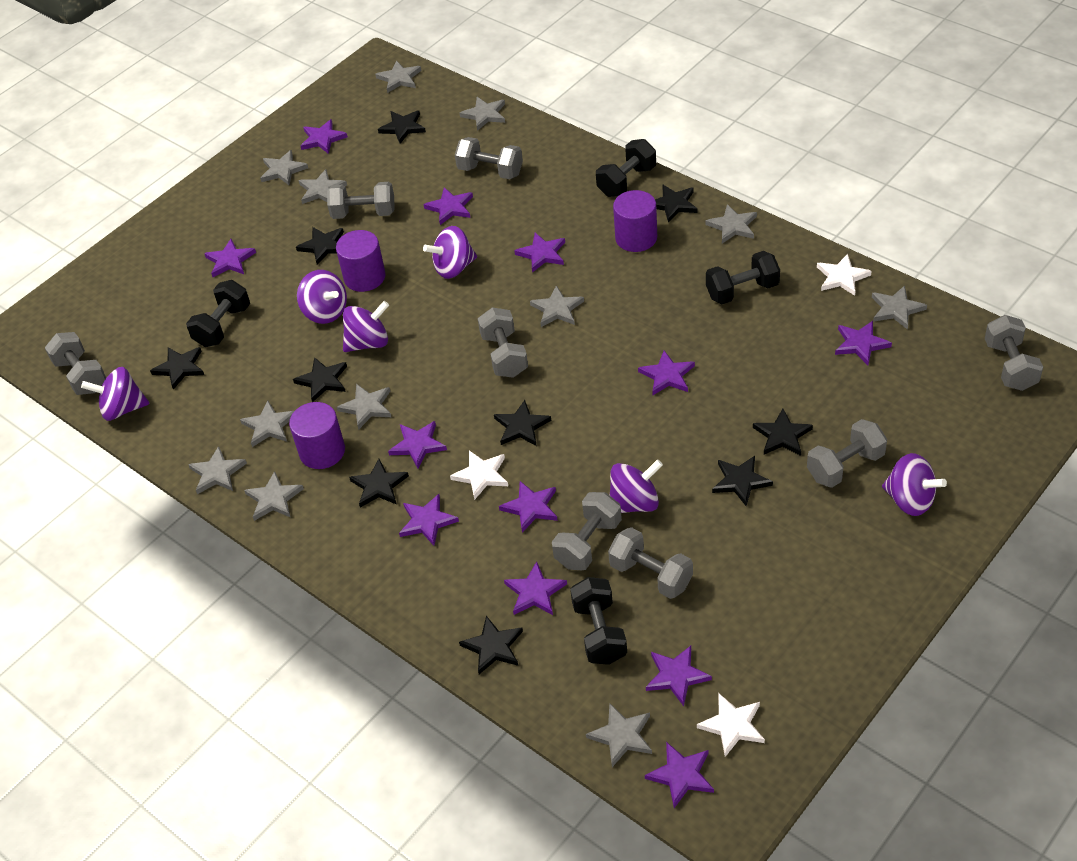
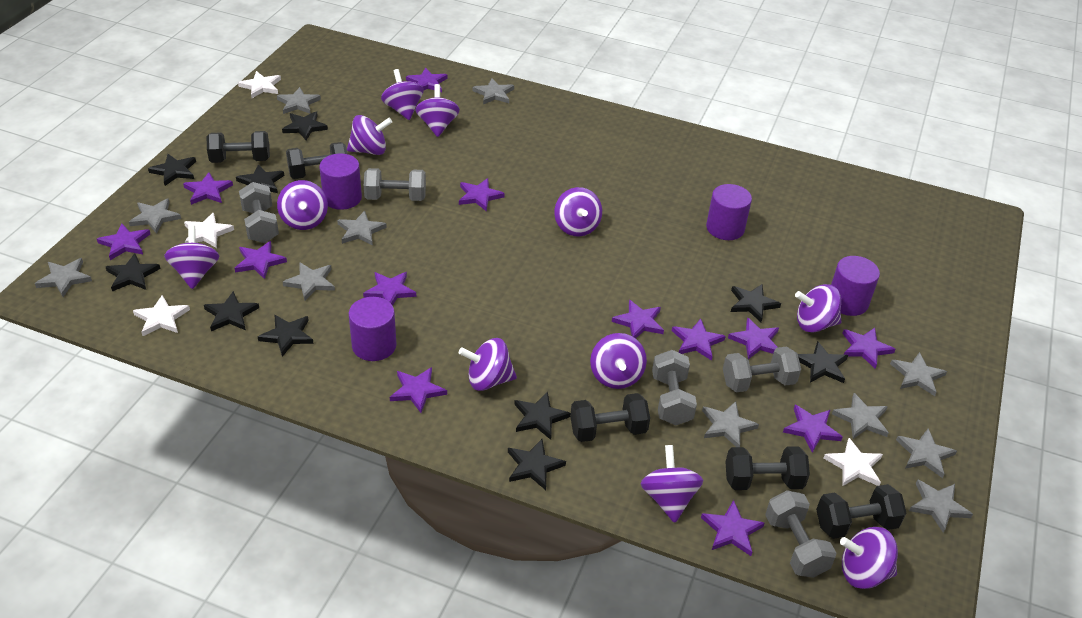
black dumbbell: 4 -> 5
grey dumbbell: 8 -> 5
grey star: 12 -> 11
purple cylinder: 3 -> 4
purple spinning top: 6 -> 11
purple star: 12 -> 13
white star: 3 -> 4

